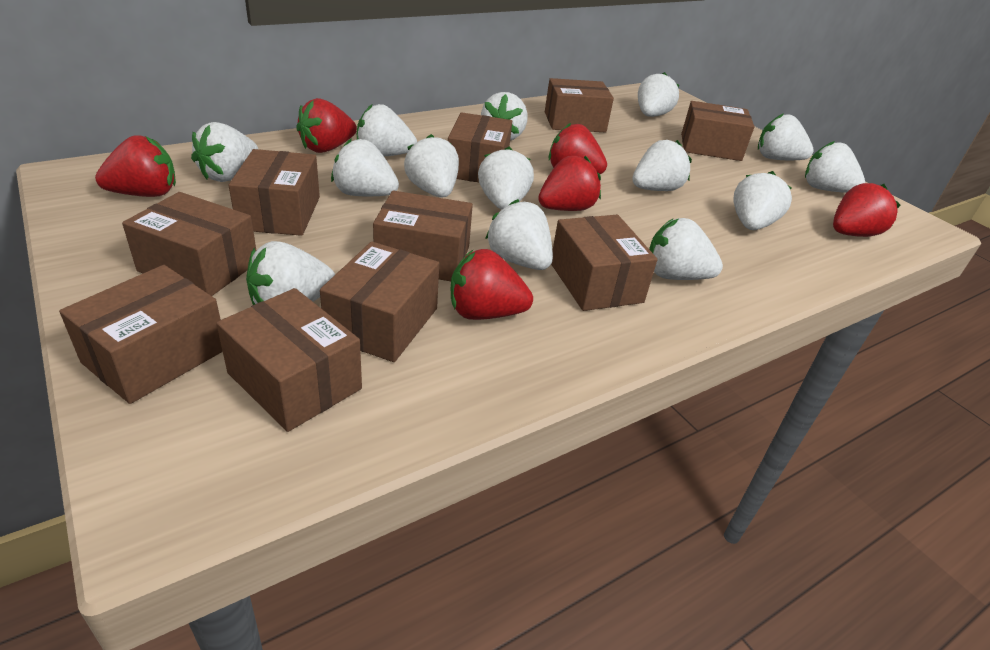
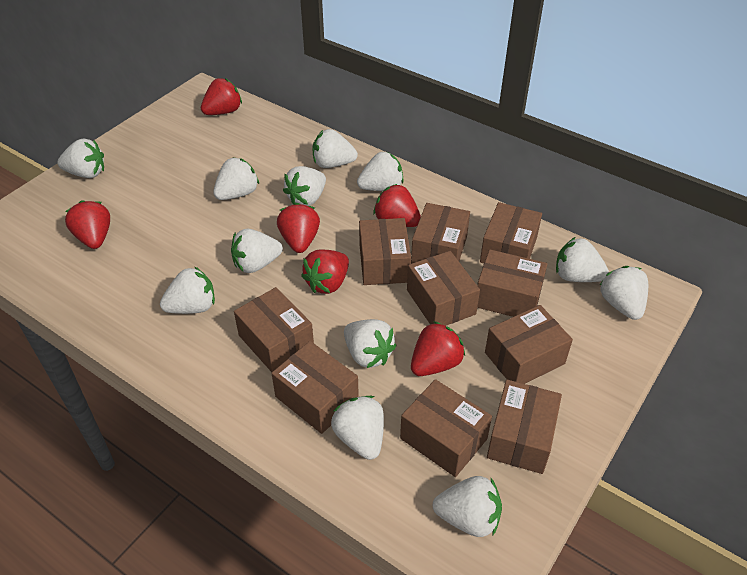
white strawberry: 14 -> 12

